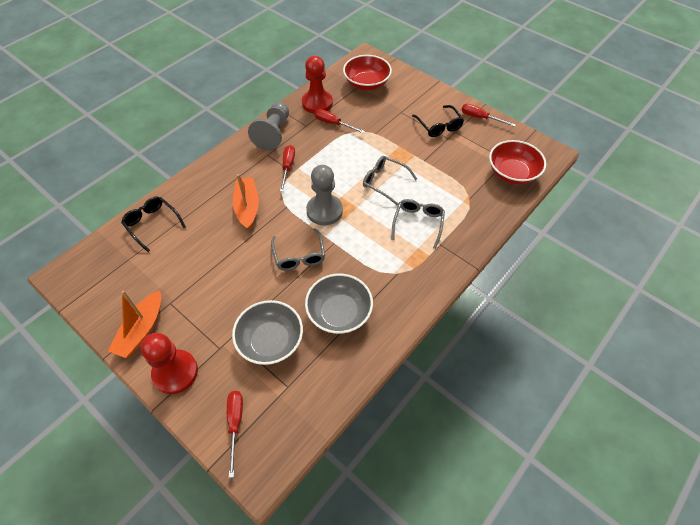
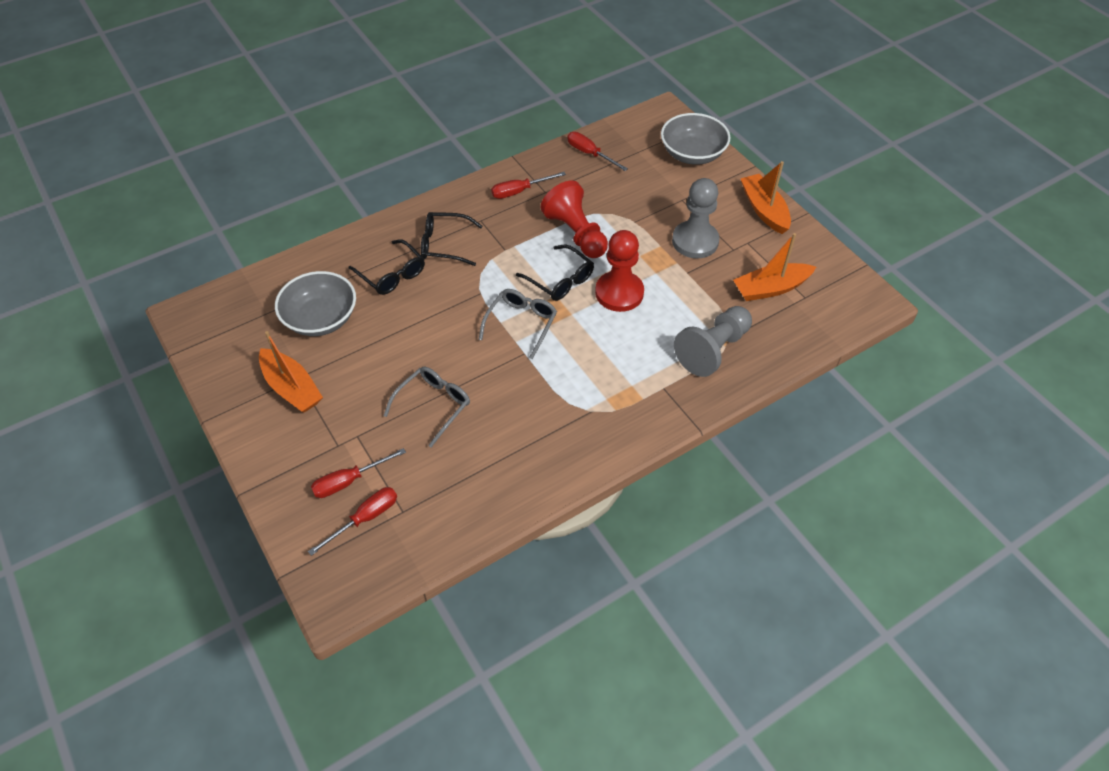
black glasses: 2 -> 3
grey glasses: 3 -> 2
orange boat: 2 -> 3
red bowl: 2 -> 0

